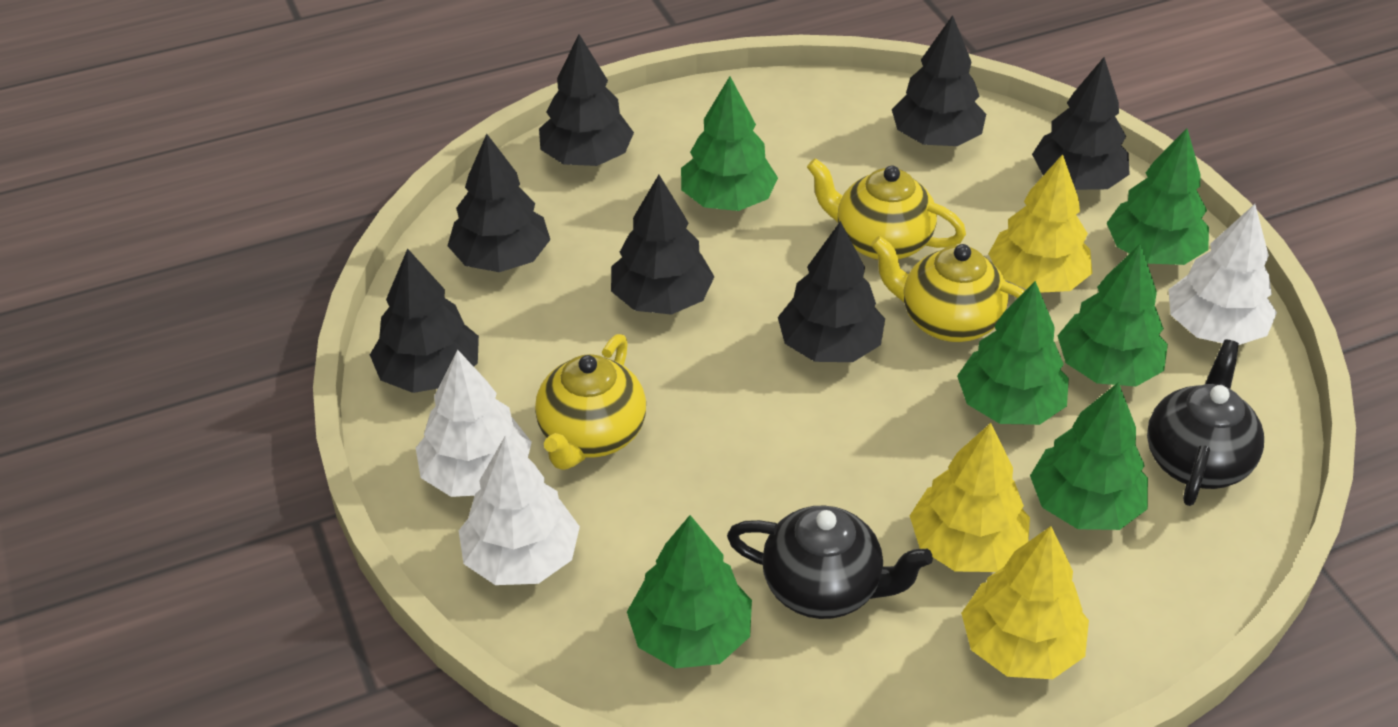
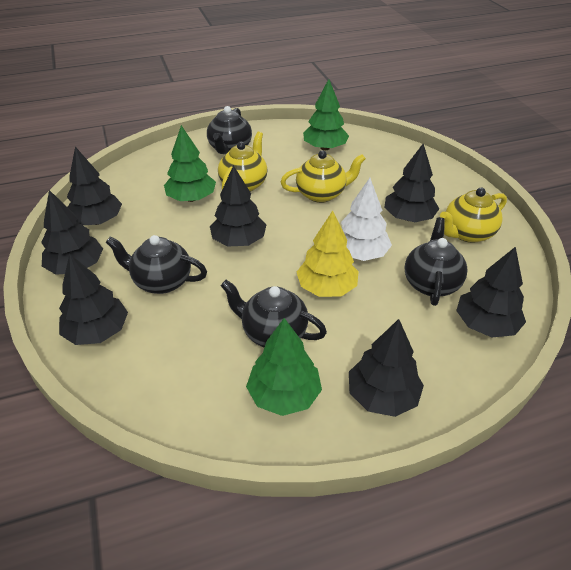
black teapot: 2 -> 4
green tree: 6 -> 3
white tree: 3 -> 1
yellow tree: 3 -> 1

